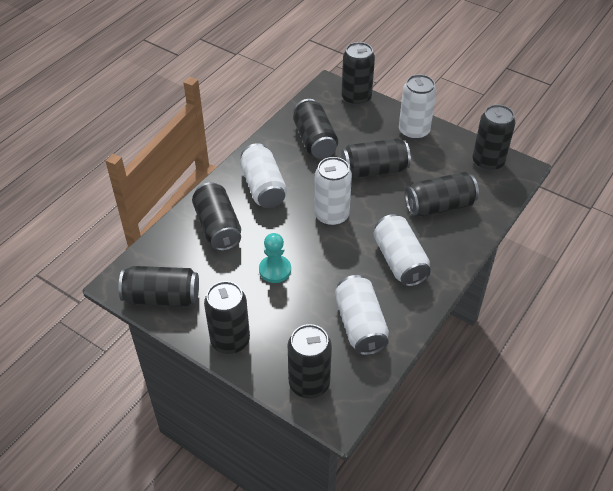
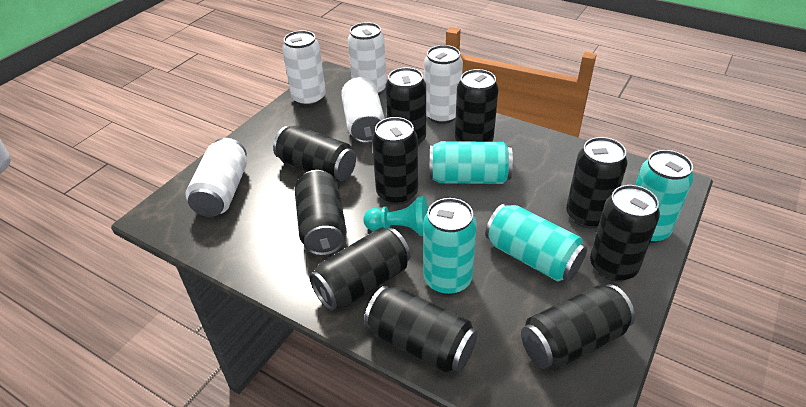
black can: 9 -> 10
turquoise can: 0 -> 4

